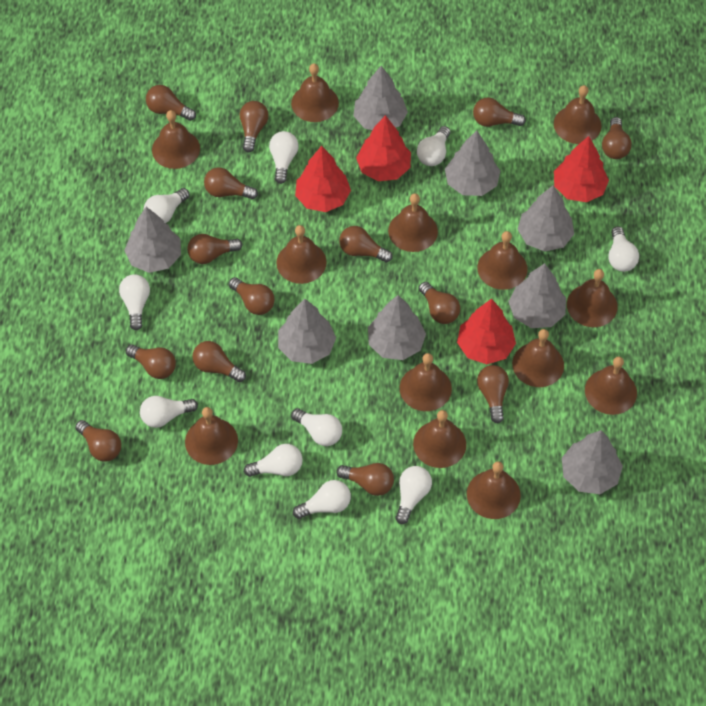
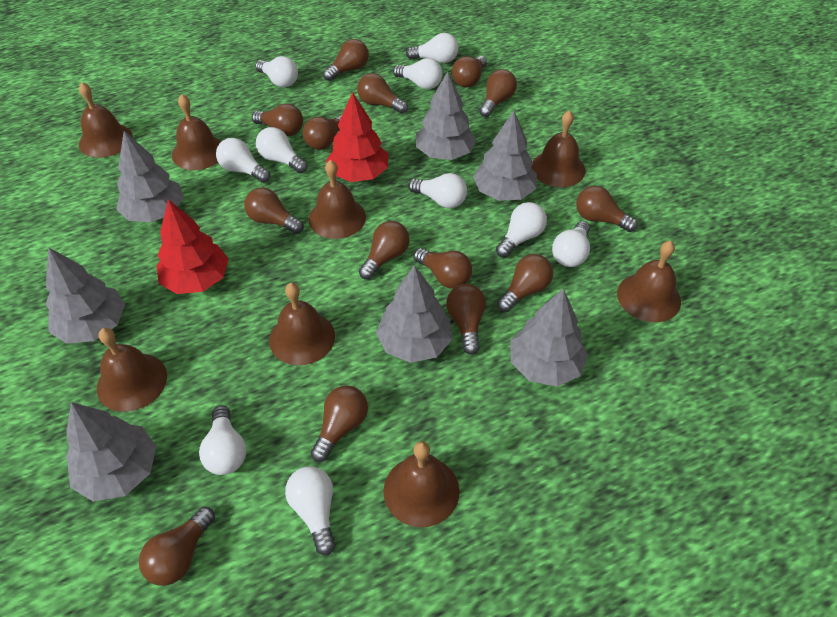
brown bell: 13 -> 8
grey tree: 8 -> 7
red tree: 4 -> 2

